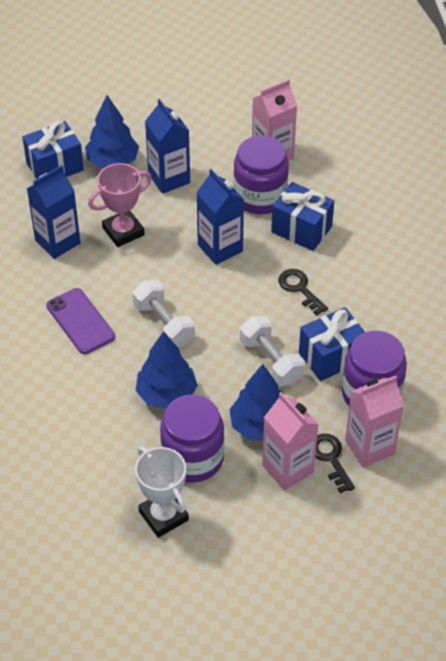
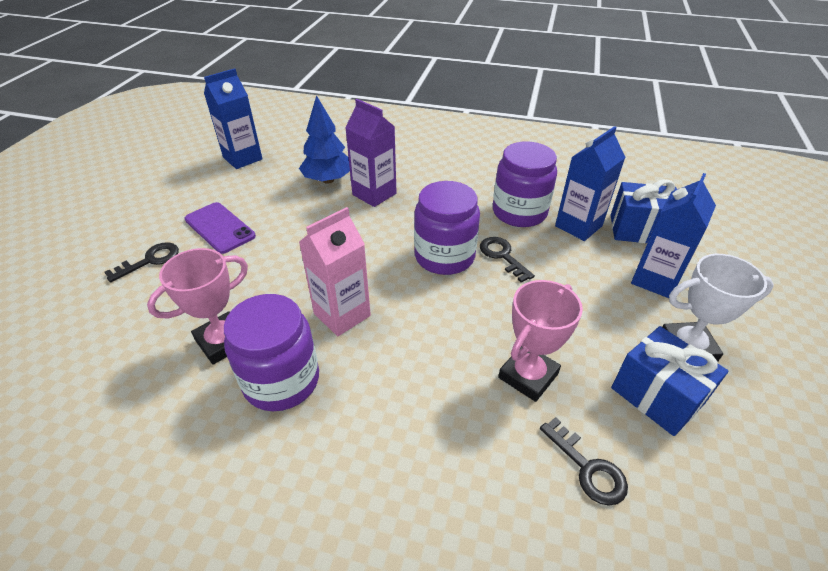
black key: 2 -> 3
blue gift: 3 -> 2
blue tree: 3 -> 1
pink carton: 3 -> 1
pink trophy: 1 -> 2
purple carton: 0 -> 1
white dumbbell: 2 -> 0

